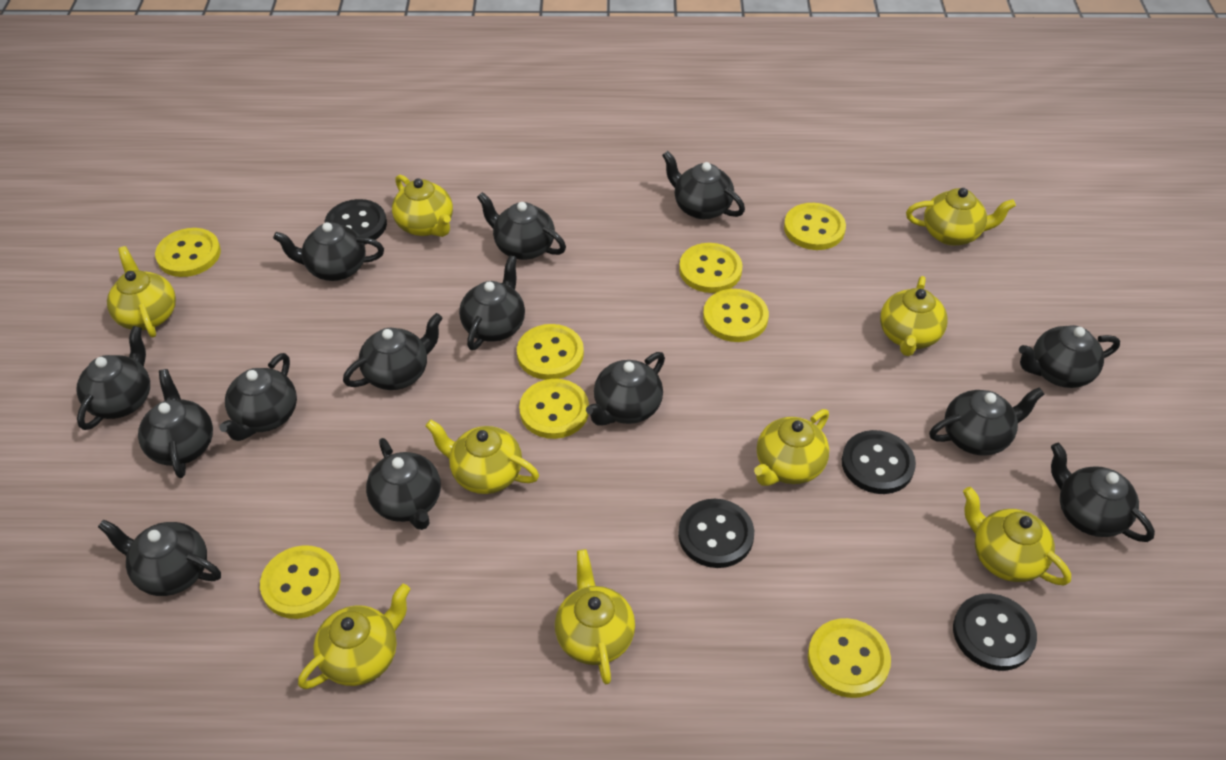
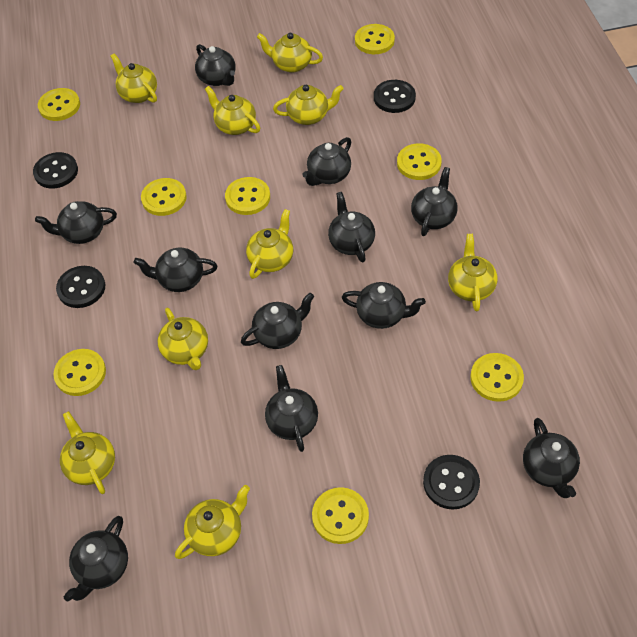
black teapot: 14 -> 11

